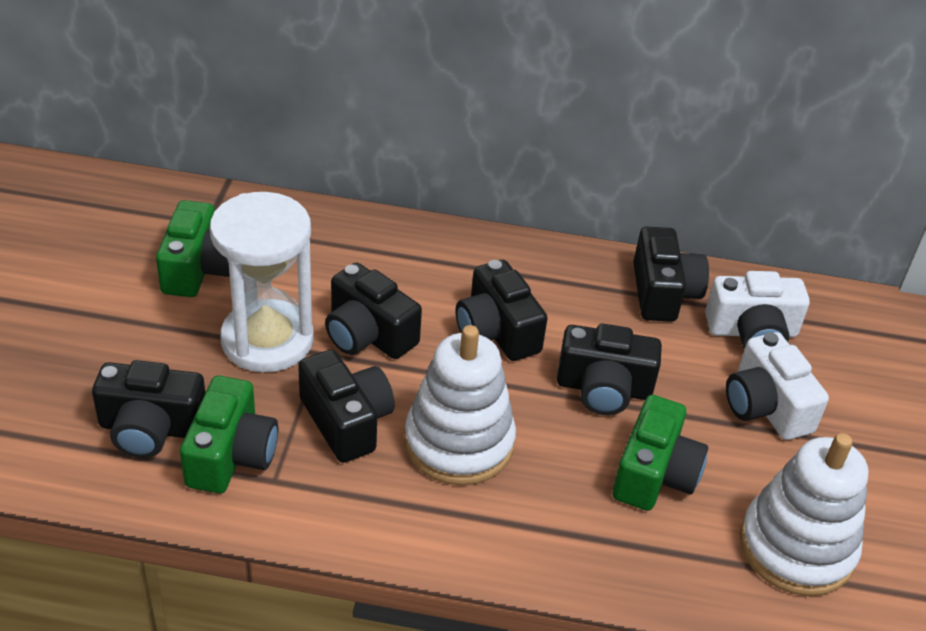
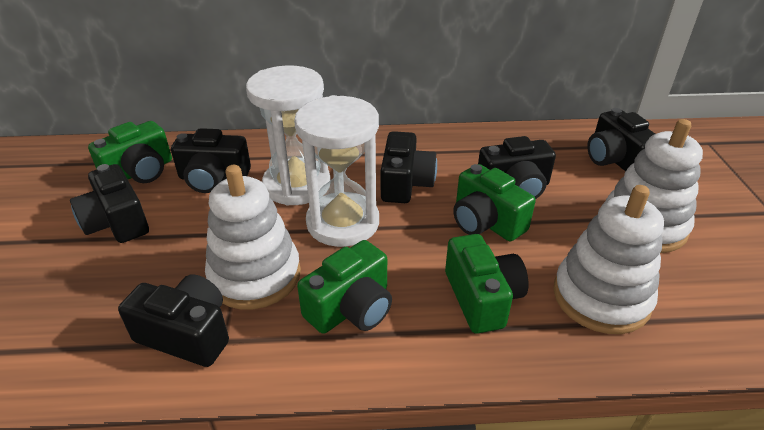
green camera: 3 -> 4
white camera: 2 -> 0
white hourglass: 1 -> 2
white stacking toy: 2 -> 3

